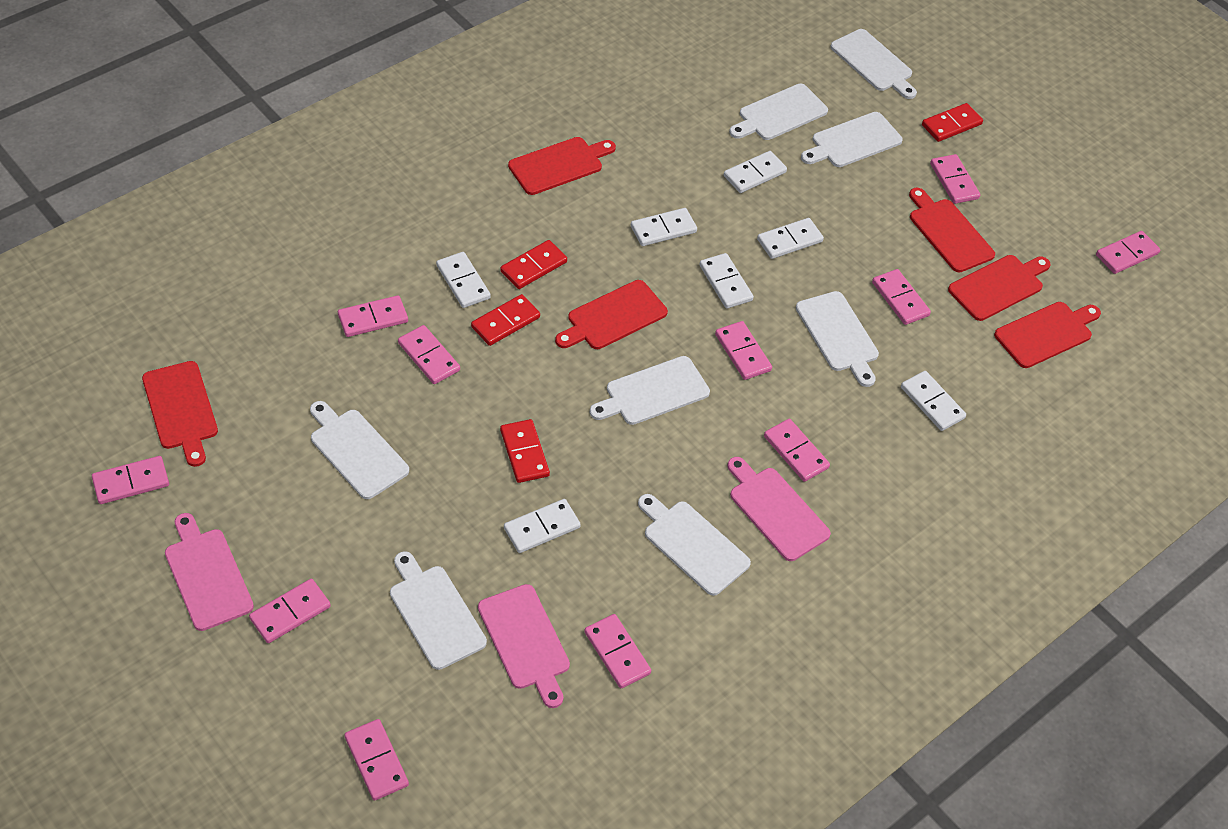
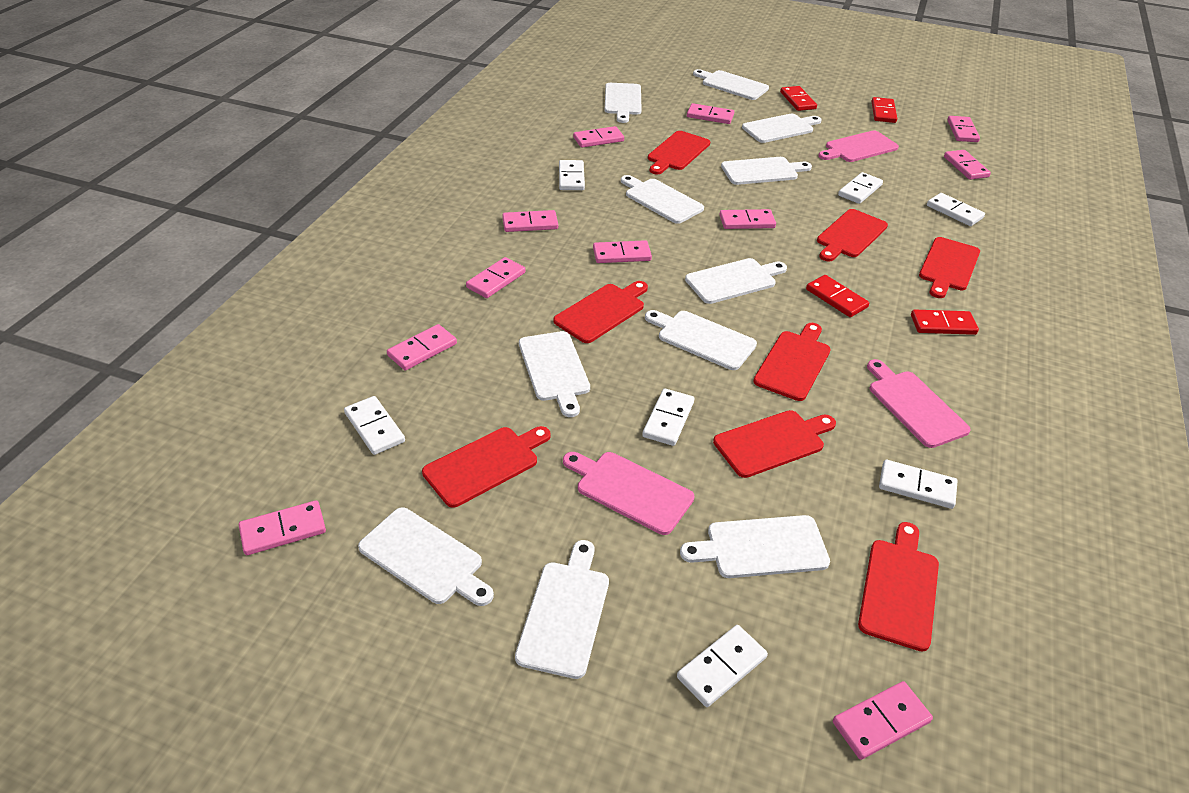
red cutting board: 6 -> 8
white cutting board: 8 -> 11

